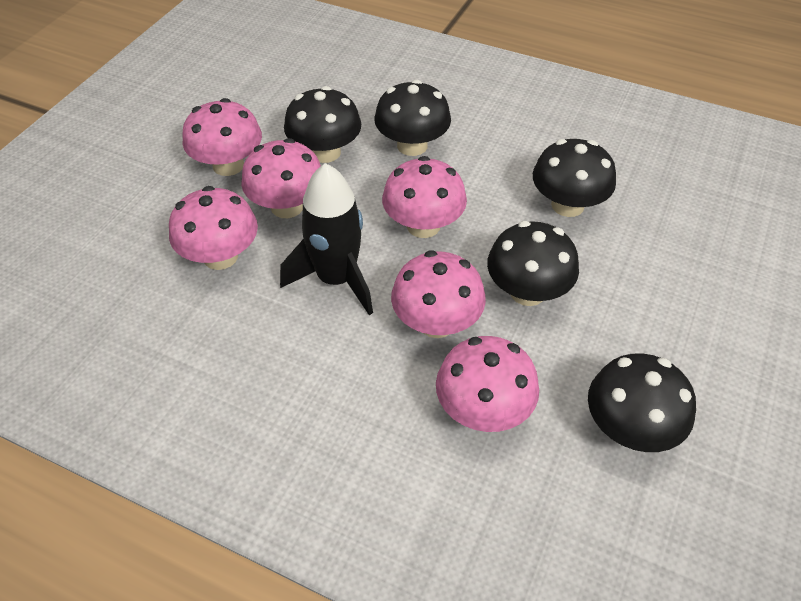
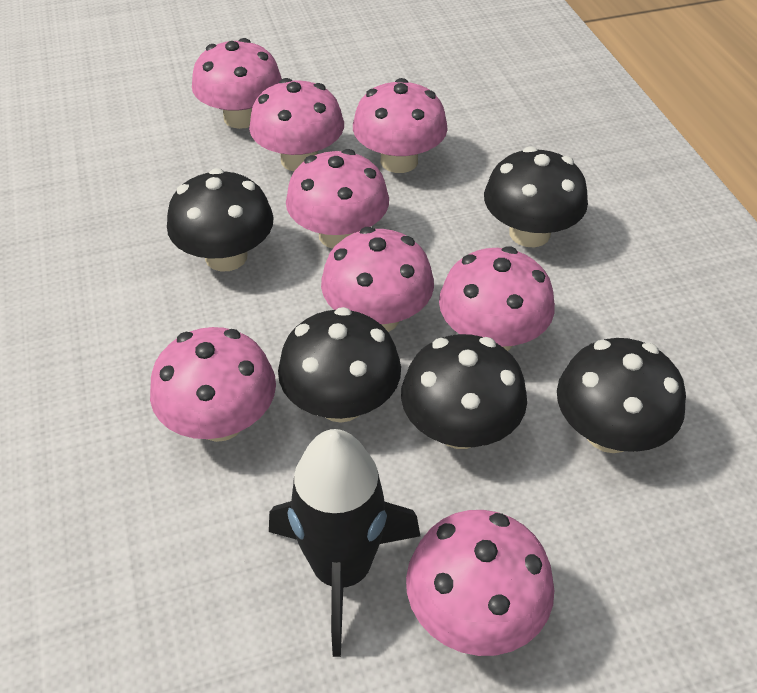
pink mushroom: 6 -> 8

